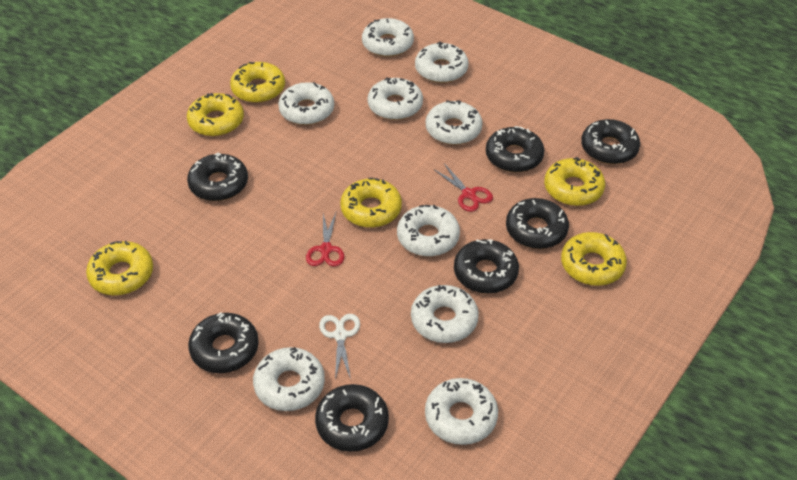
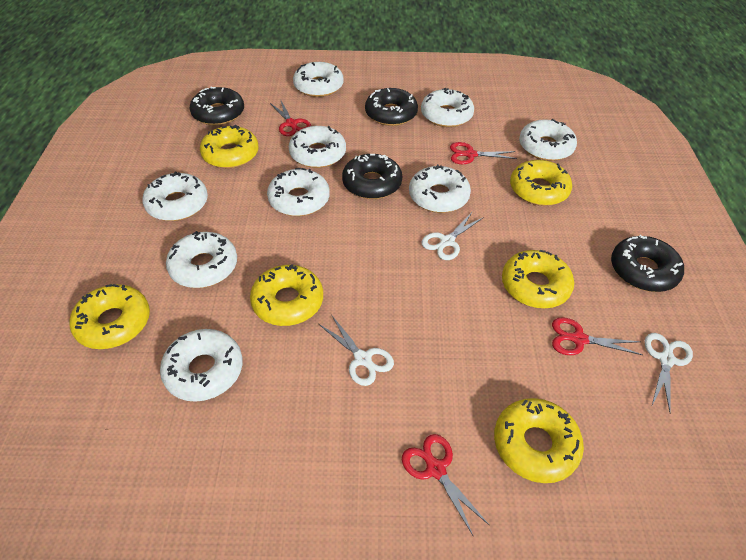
black donut: 7 -> 4
red scissors: 2 -> 4
white scissors: 1 -> 3

